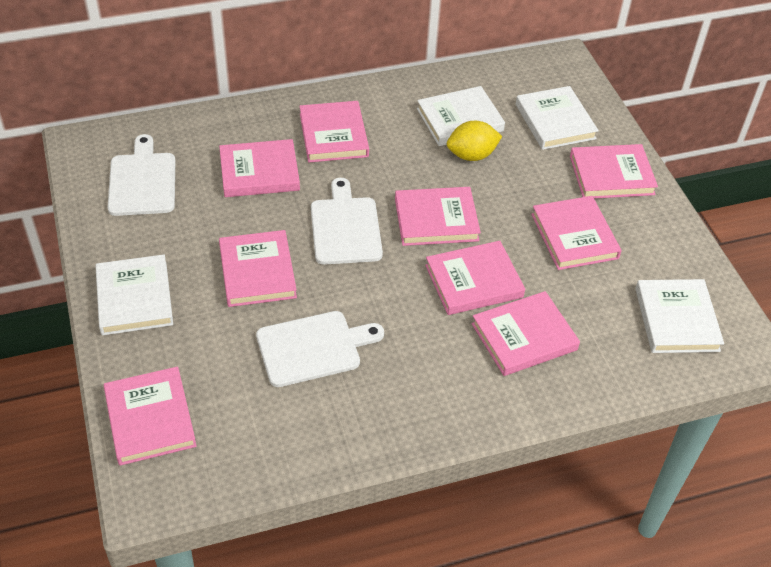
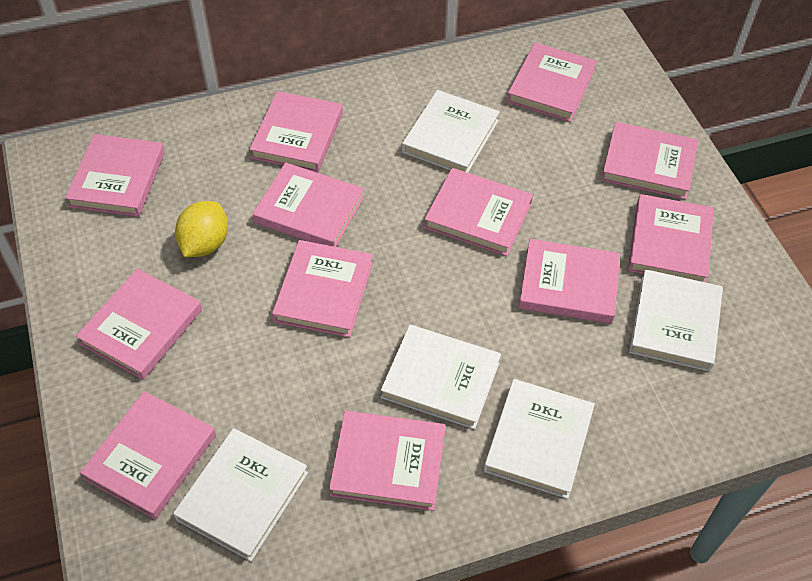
pink book: 9 -> 12
white book: 4 -> 5
white cutting board: 3 -> 0

